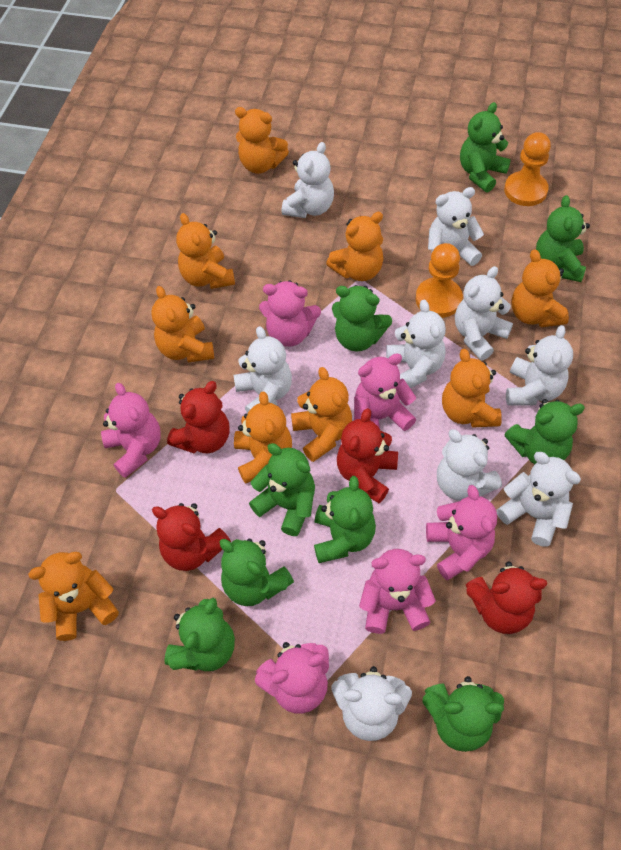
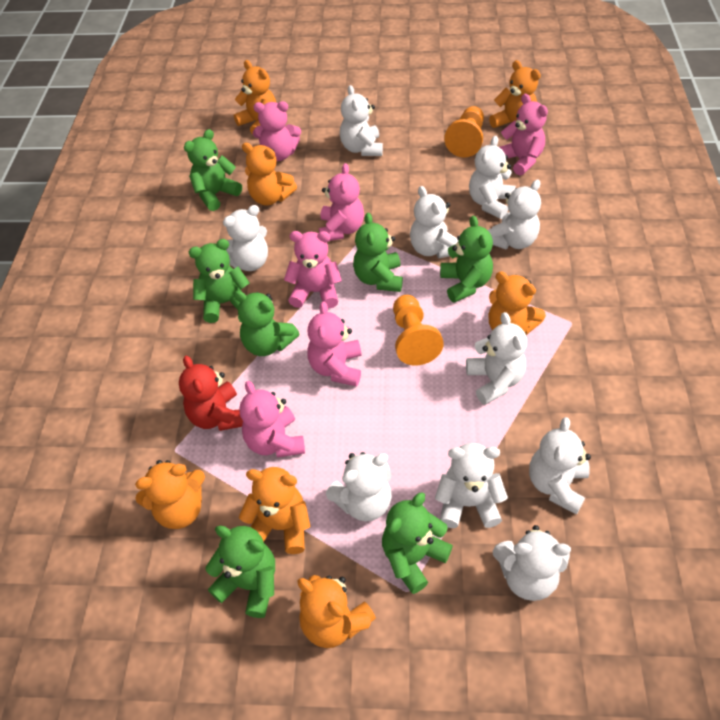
green teddy bear: 9 -> 7
orange teddy bear: 9 -> 7
red teddy bear: 4 -> 1
white teddy bear: 9 -> 10

